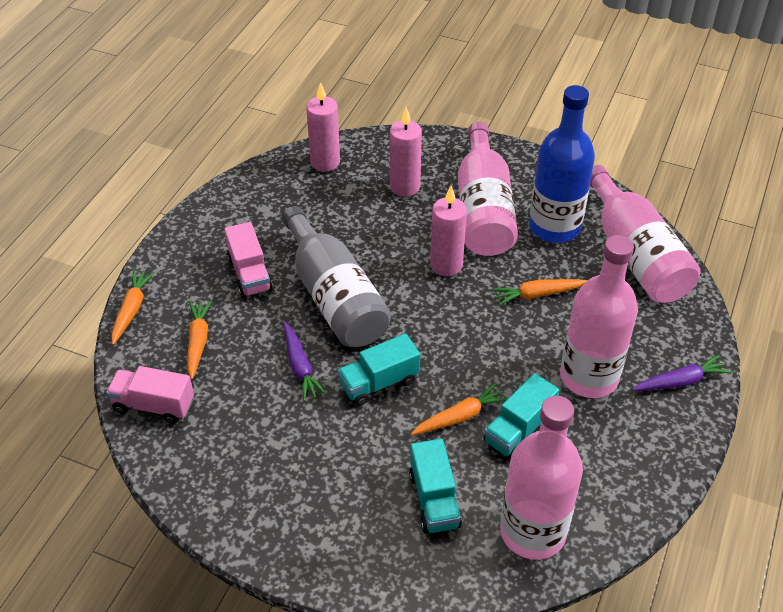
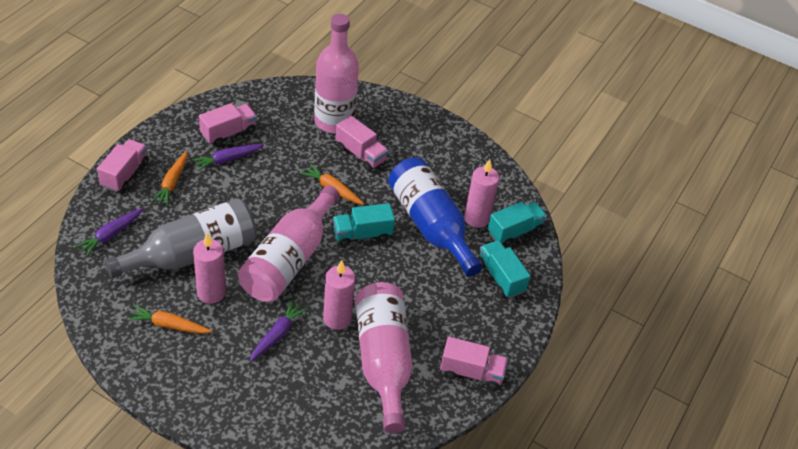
orange carrot: 4 -> 3
pink bottle: 4 -> 3
pink truck: 2 -> 4
purple carrot: 2 -> 3

